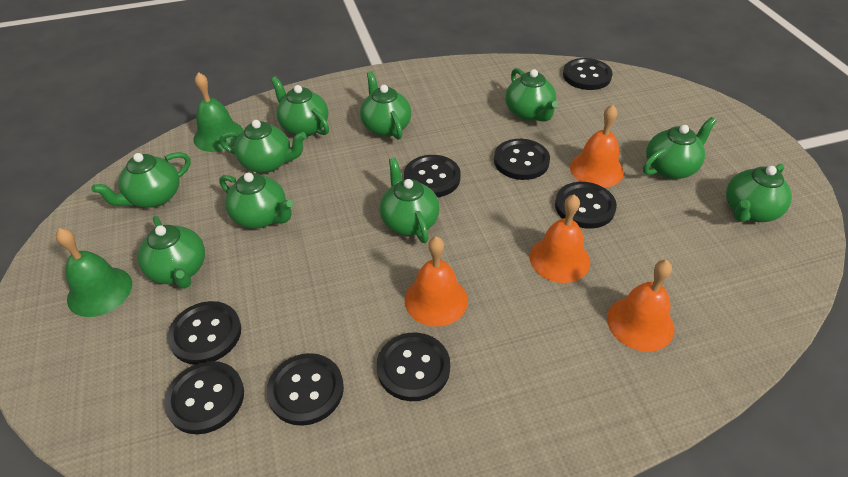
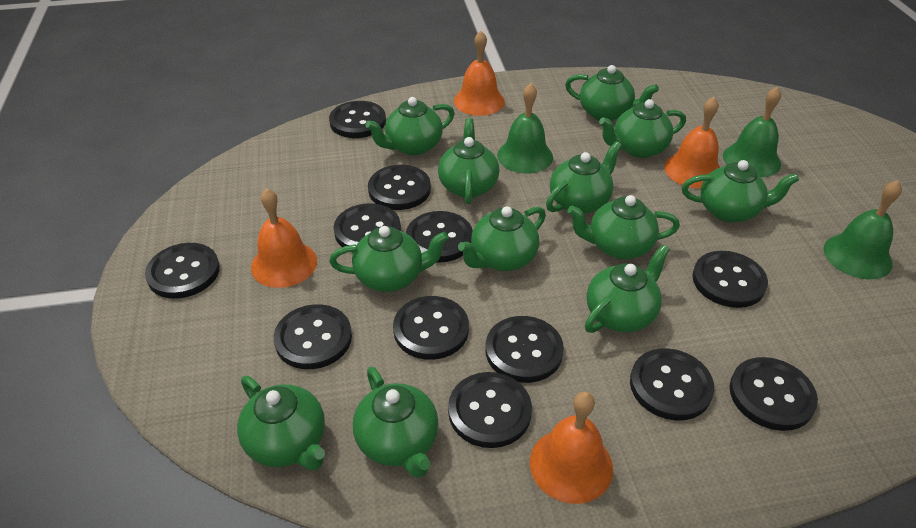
black button: 8 -> 12
green bell: 2 -> 3
green teapot: 10 -> 12

